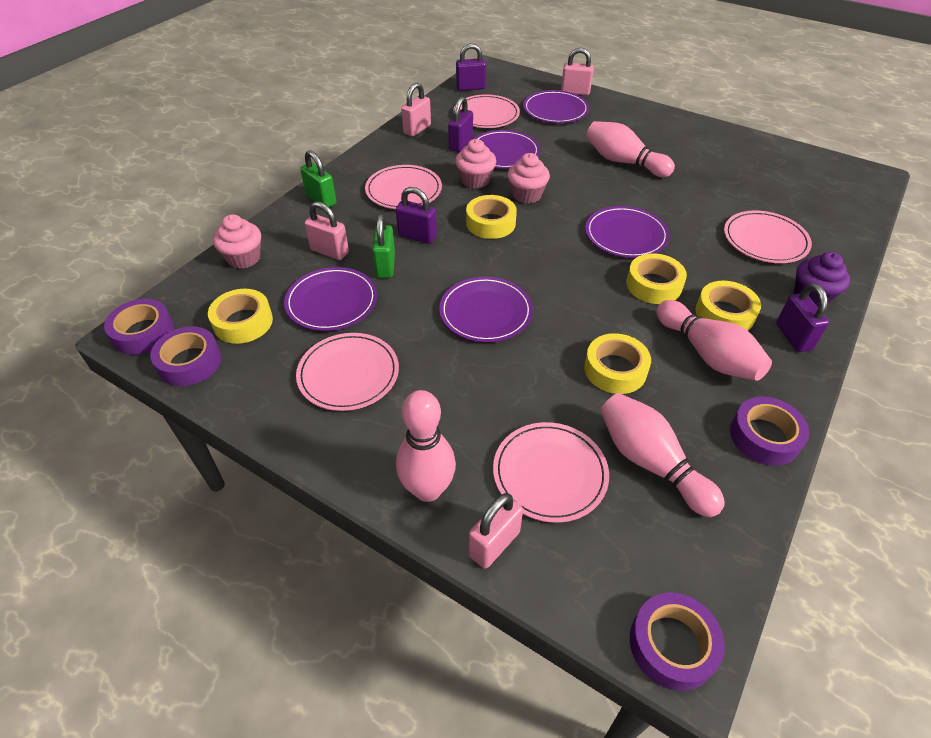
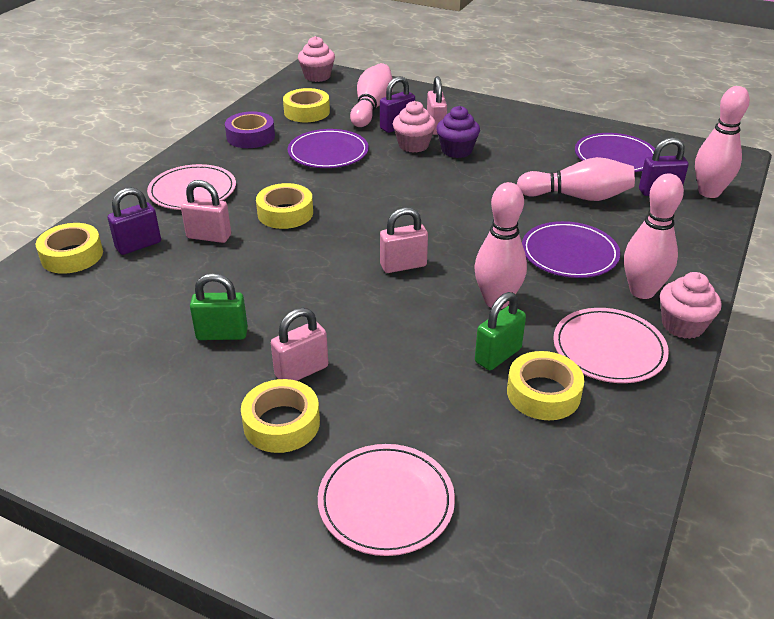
pink bowling pin: 4 -> 5
pink plate: 5 -> 3
purple padlock: 4 -> 3
purple plate: 5 -> 3
purple tape: 4 -> 1

